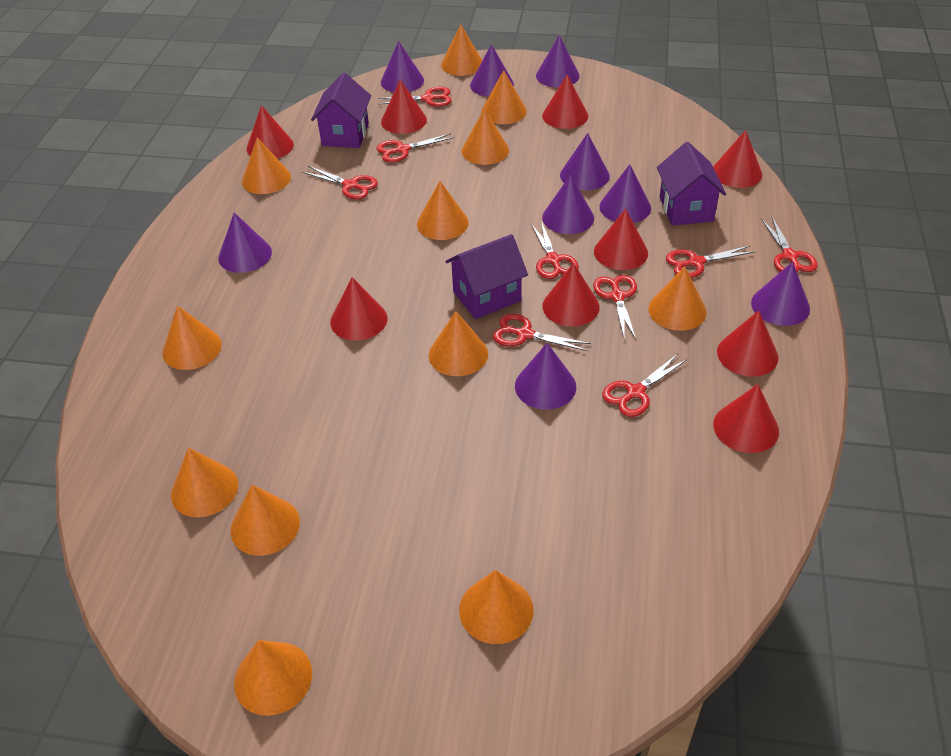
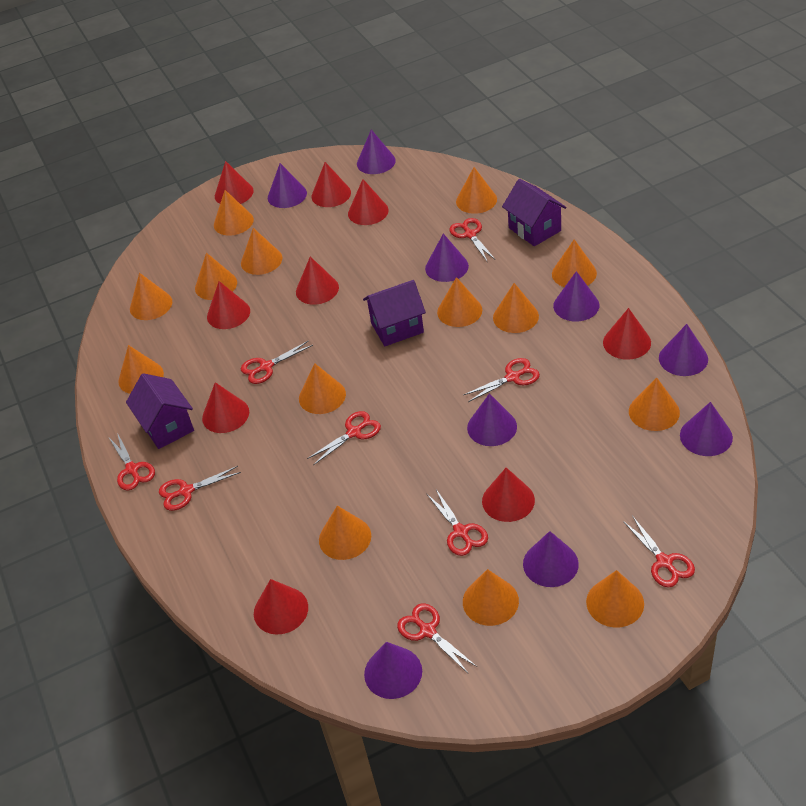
orange cone: 12 -> 14

